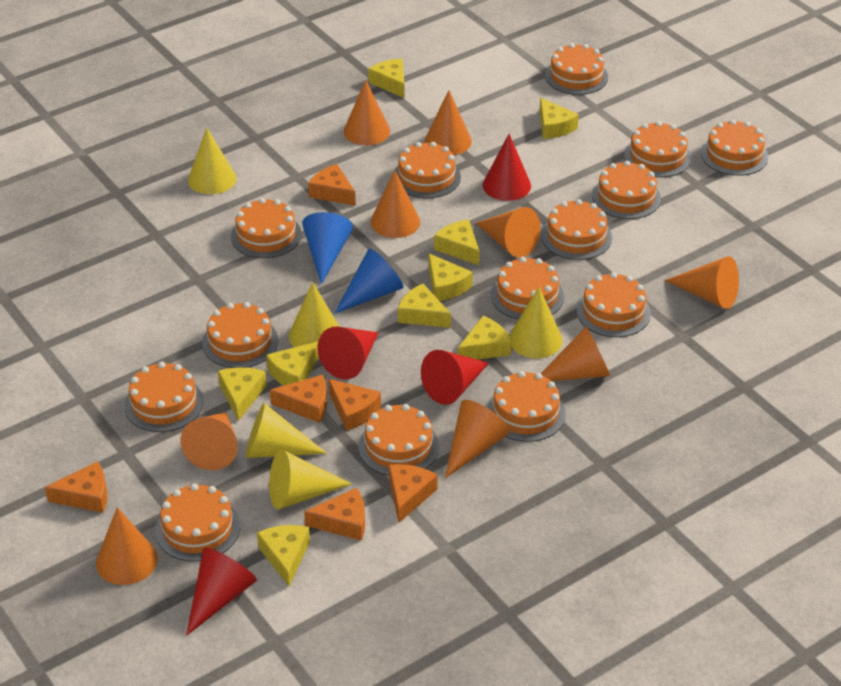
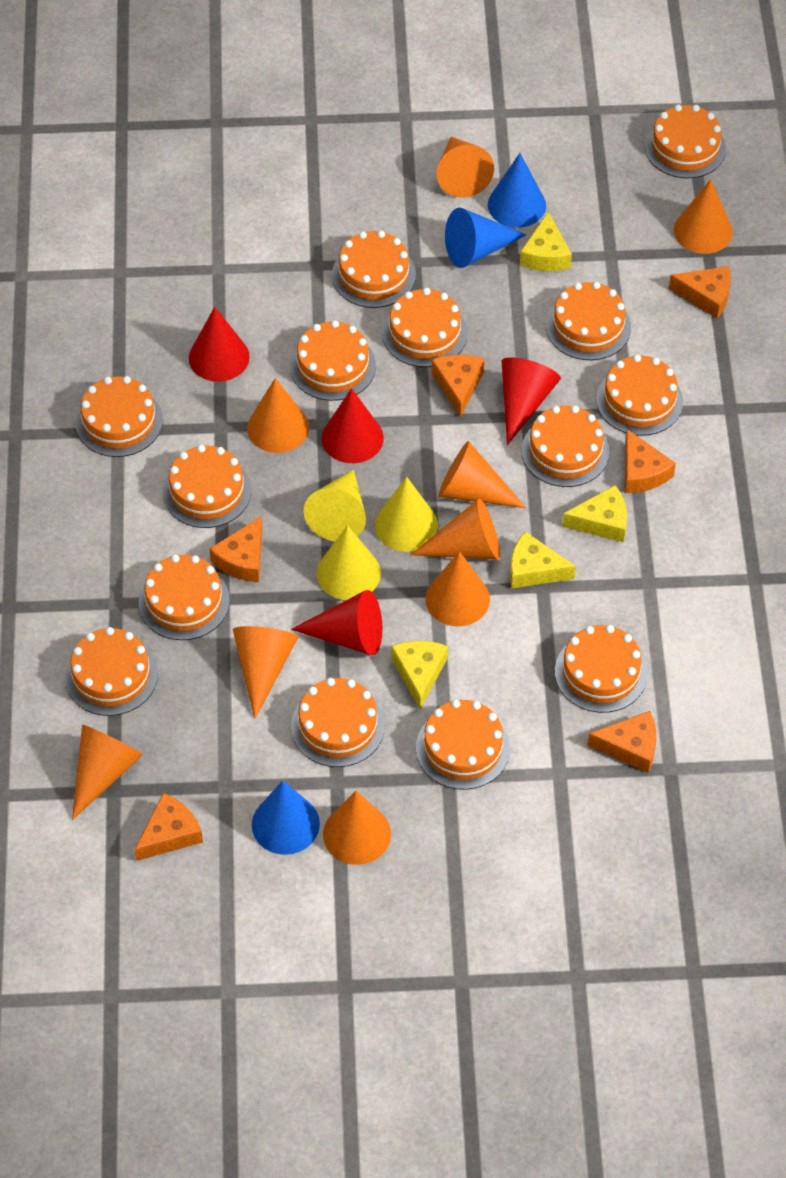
blue cone: 2 -> 3
yellow cheese: 9 -> 4
yellow cone: 5 -> 3

